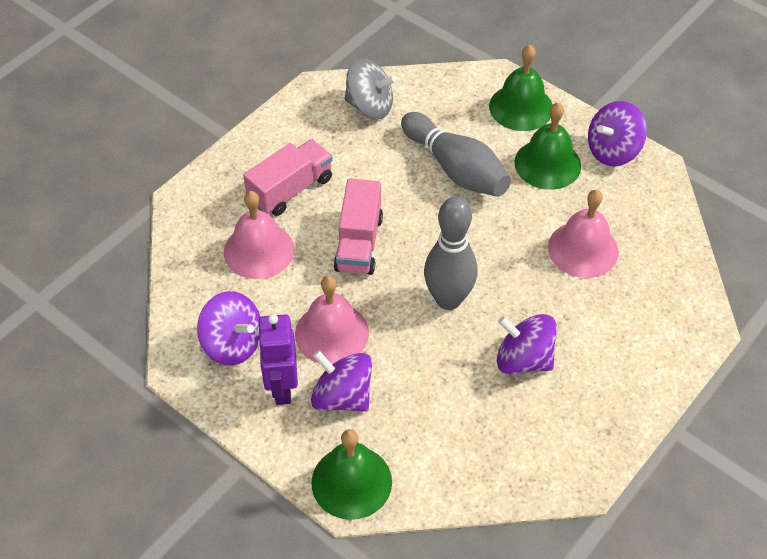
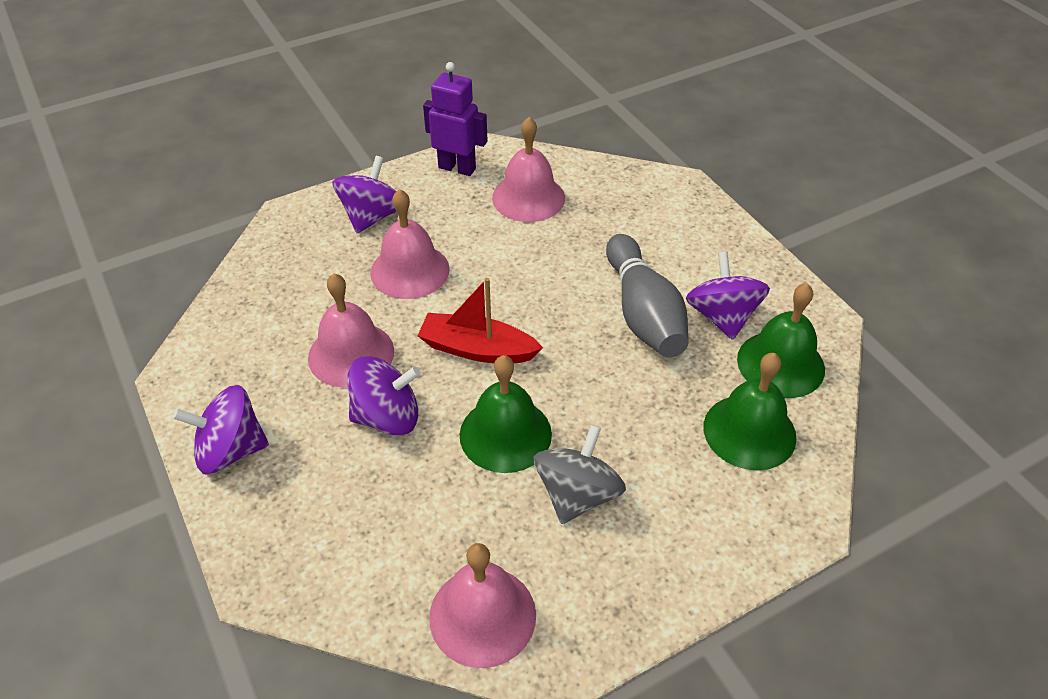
grey bowling pin: 2 -> 1
pink bell: 3 -> 4
pink truck: 2 -> 0
red boat: 0 -> 1

